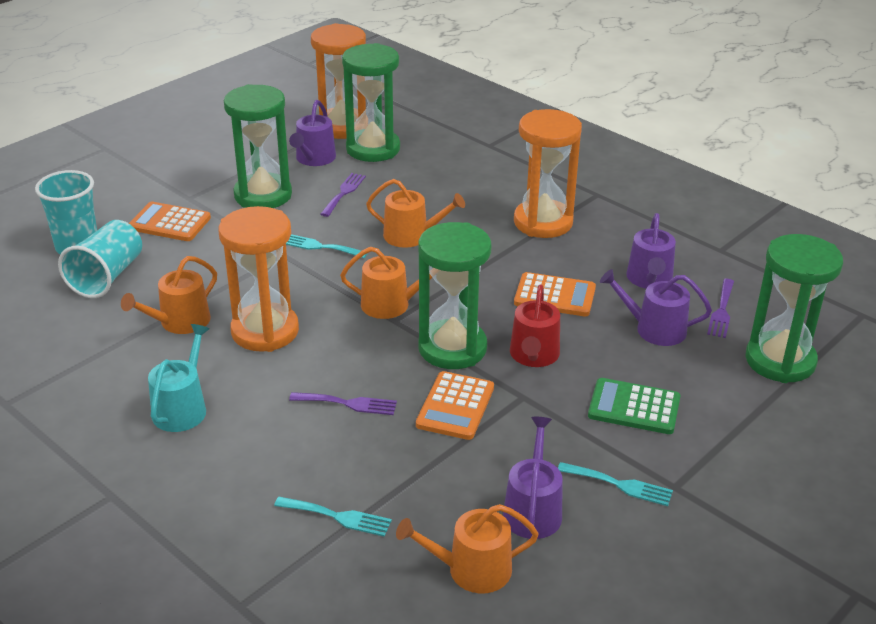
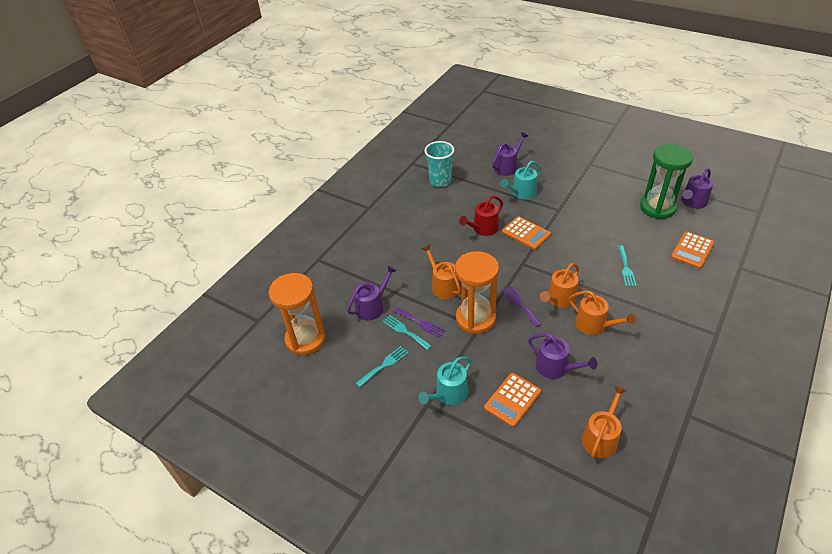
green calculator: 1 -> 0
green hourglass: 4 -> 1
orange hourglass: 3 -> 2
purple fork: 3 -> 2
turquoise cup: 2 -> 1
turquoise watering can: 1 -> 2

